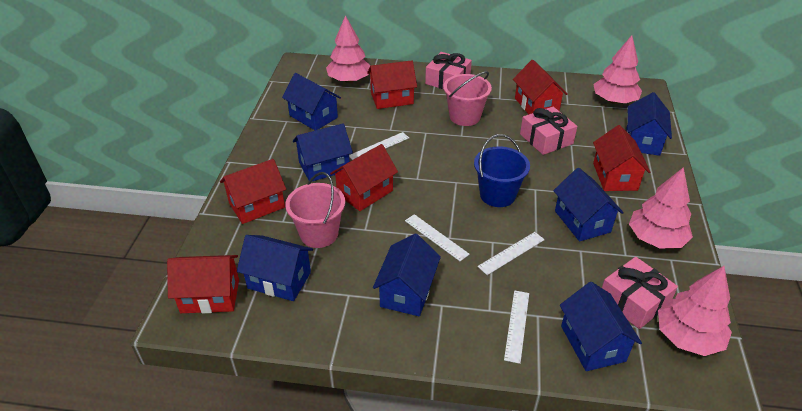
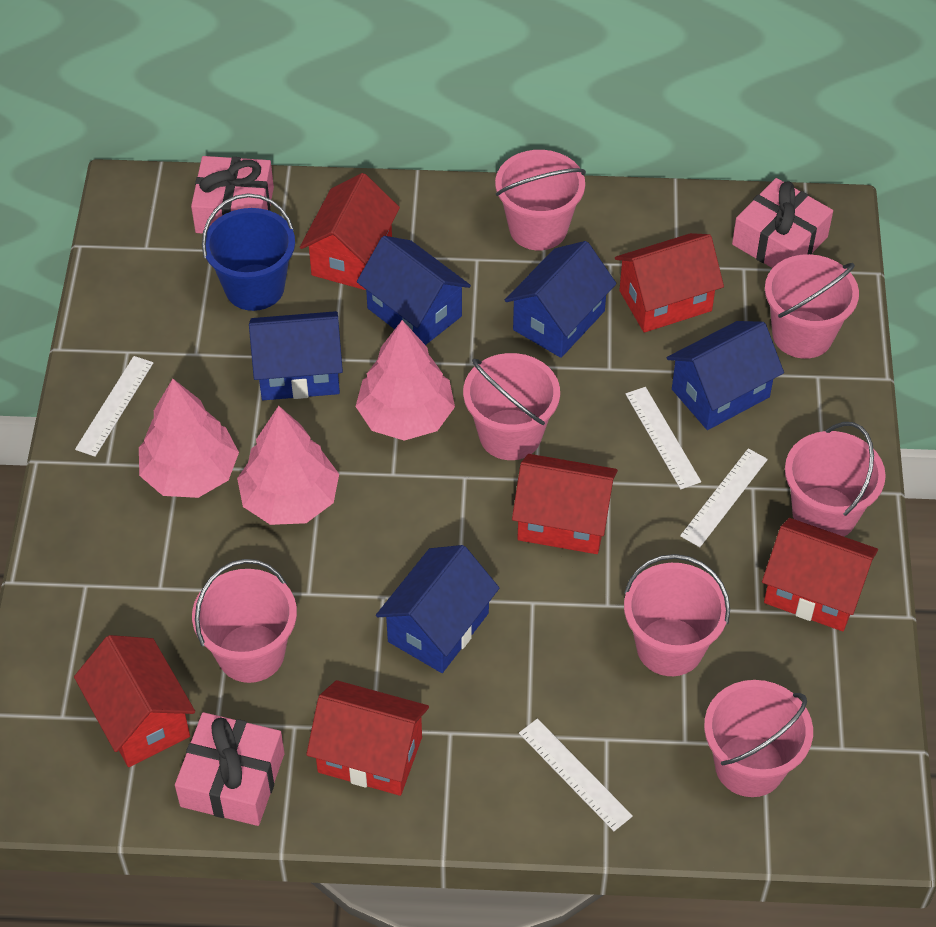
blue house: 7 -> 5
pink bucket: 2 -> 7
pink tree: 4 -> 3

